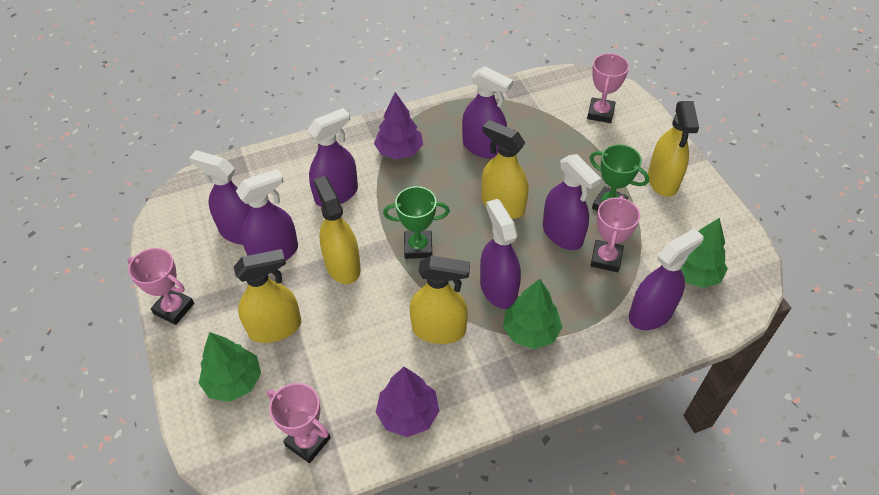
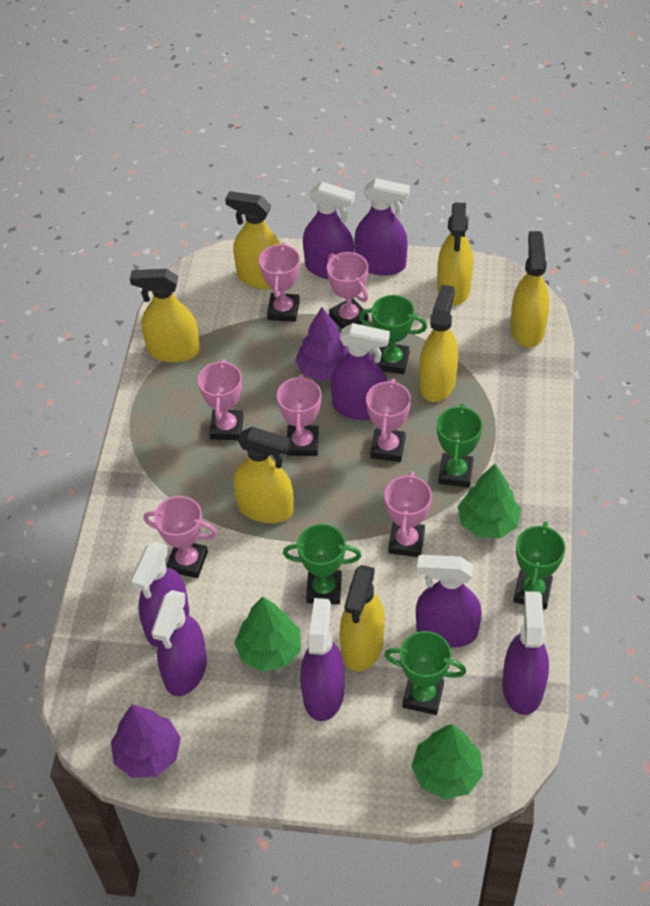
green trophy: 2 -> 5
pink trophy: 4 -> 7
purple spray bottle: 7 -> 8
yellow spray bottle: 5 -> 7

